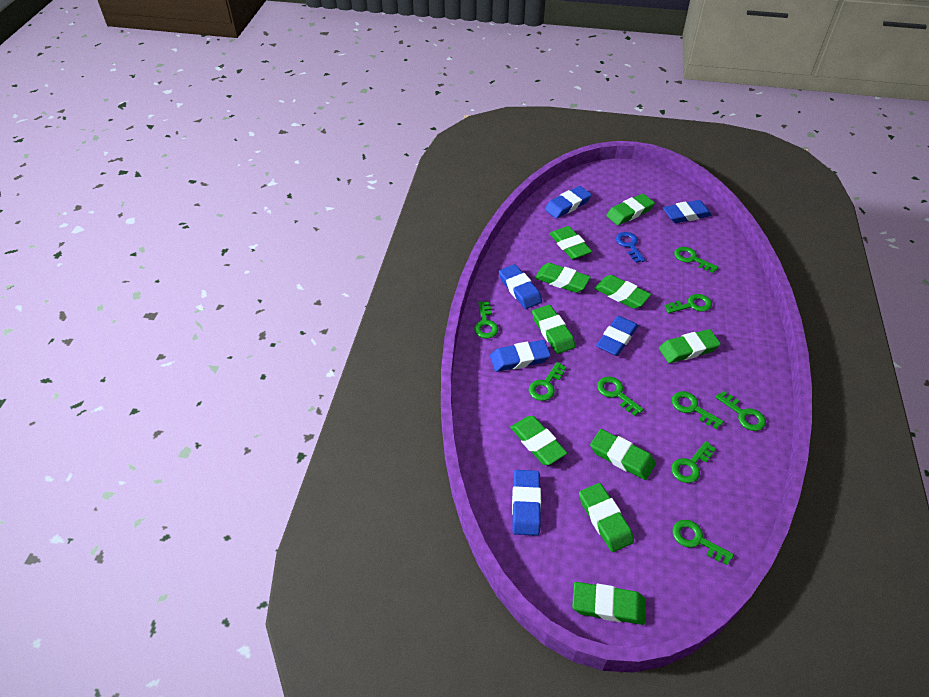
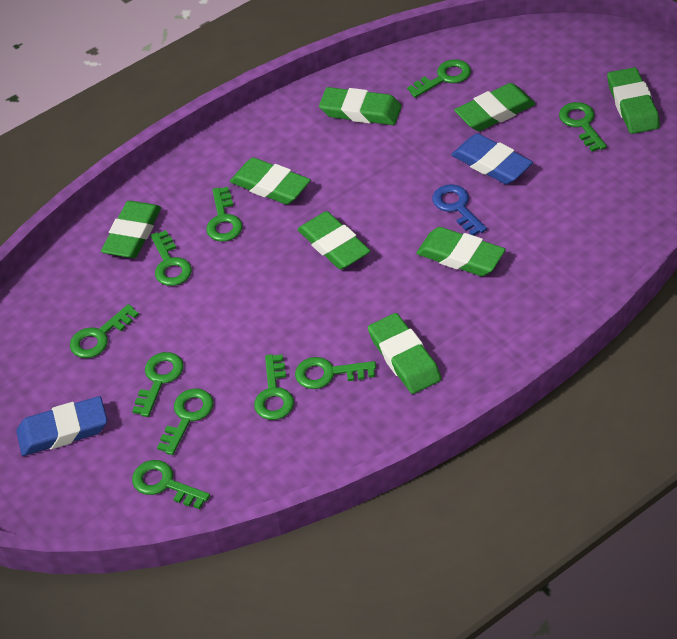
blue eraser: 6 -> 2
green eraser: 10 -> 8
green key: 9 -> 10

